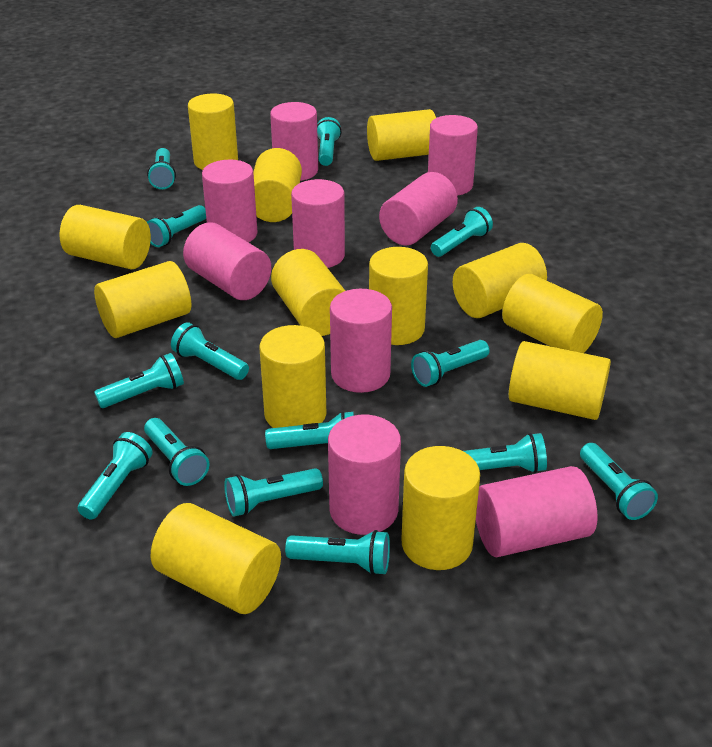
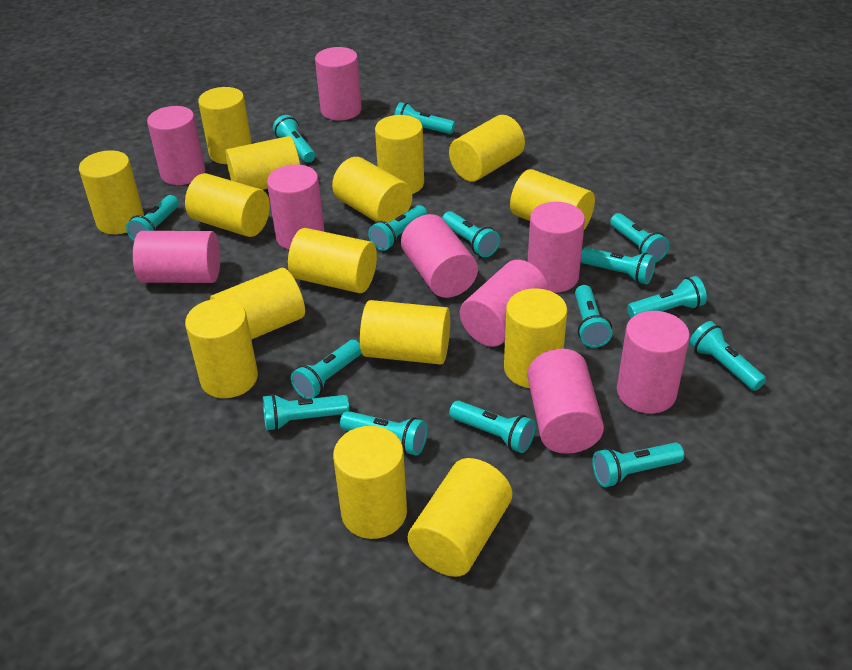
turquoise flashlight: 14 -> 15
yellow cylinder: 13 -> 15

